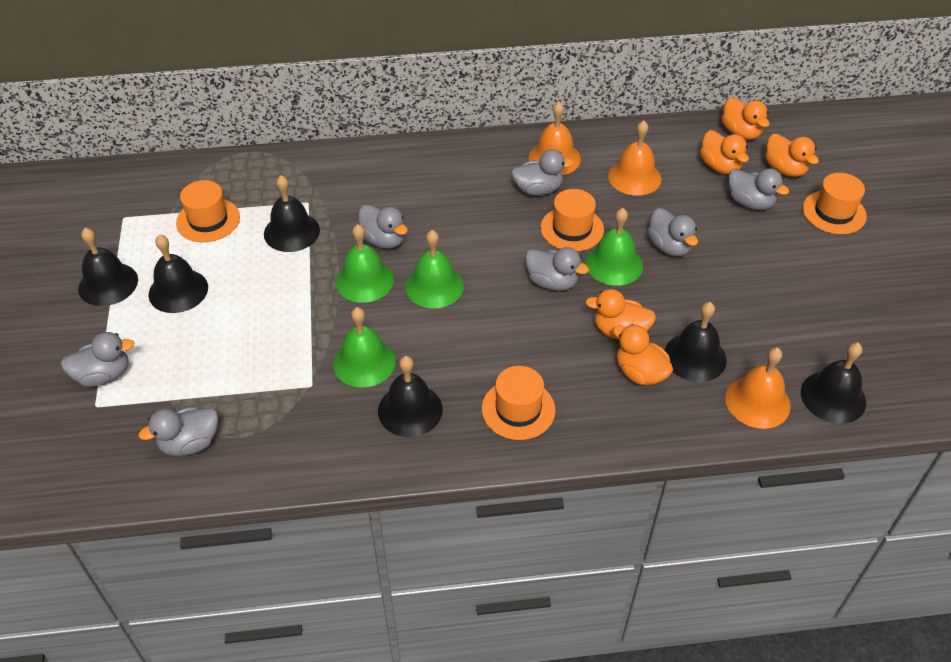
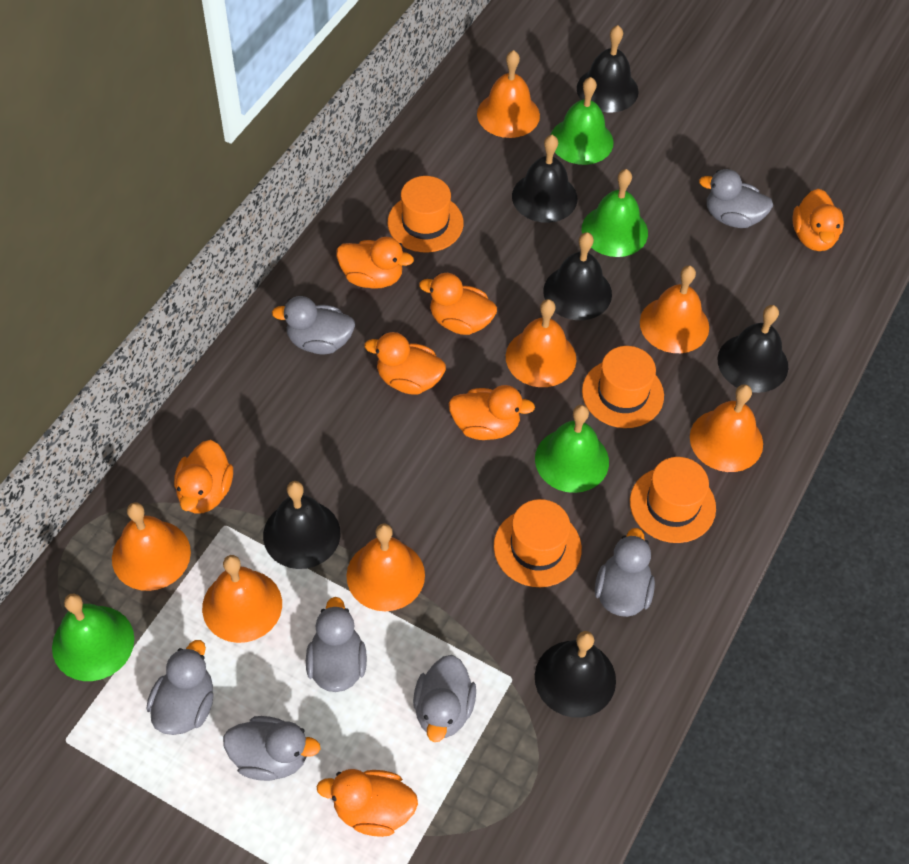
orange bell: 3 -> 7
orange duck: 5 -> 7

